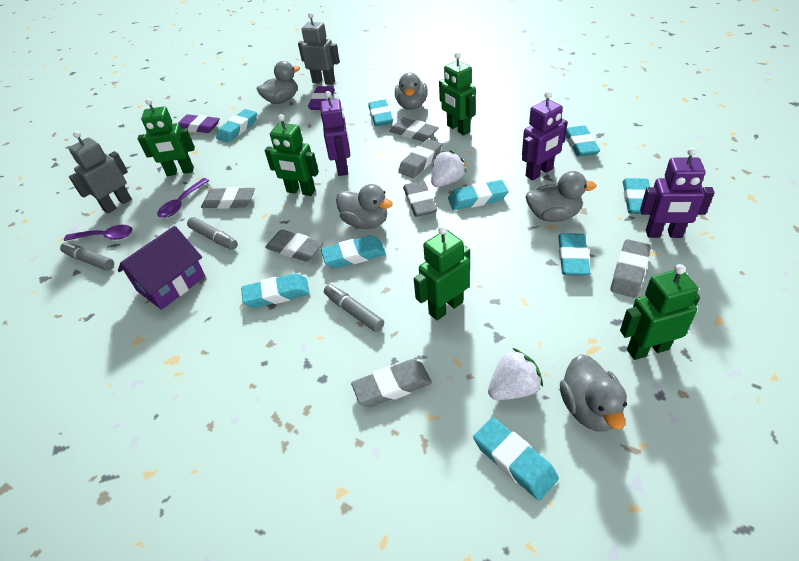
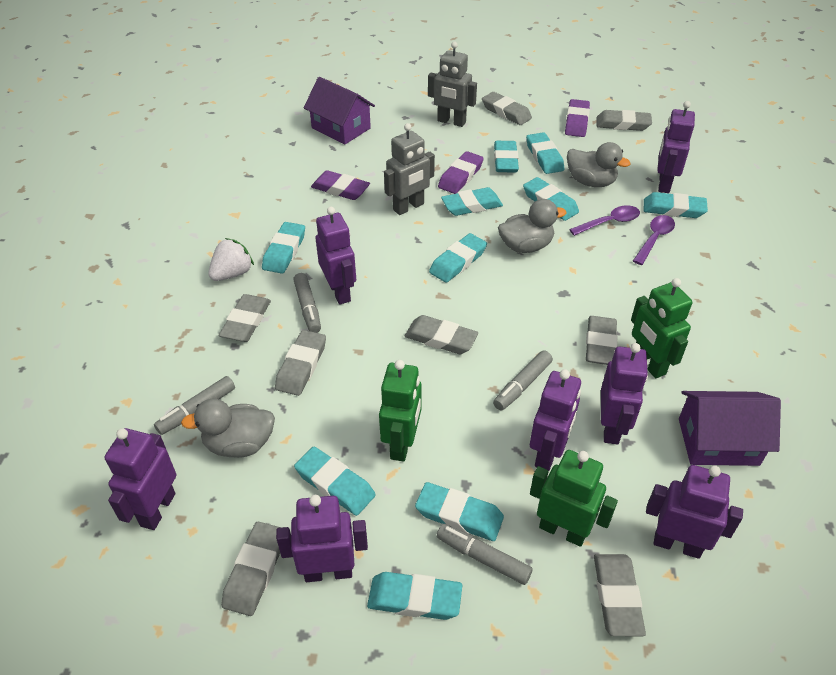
green robot: 5 -> 3
grey duck: 5 -> 3
grey eraser: 7 -> 8
grey marker: 3 -> 4
purple eraser: 2 -> 3
purple house: 1 -> 2
purple robot: 3 -> 7
turquoise eraser: 9 -> 10
white strawberry: 2 -> 1

